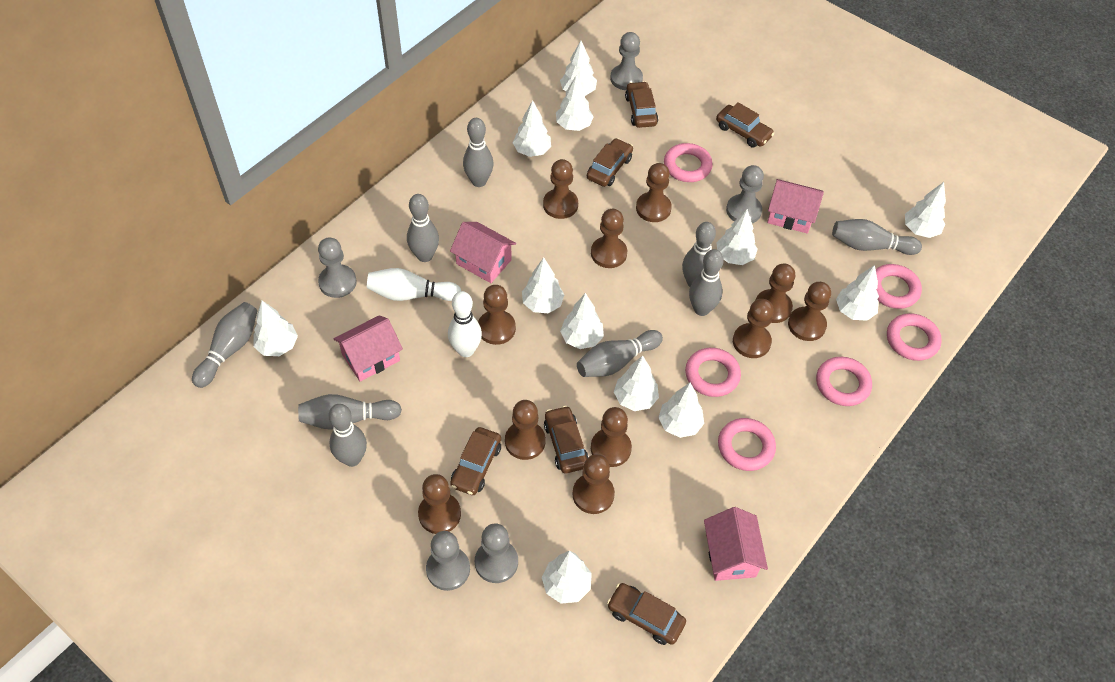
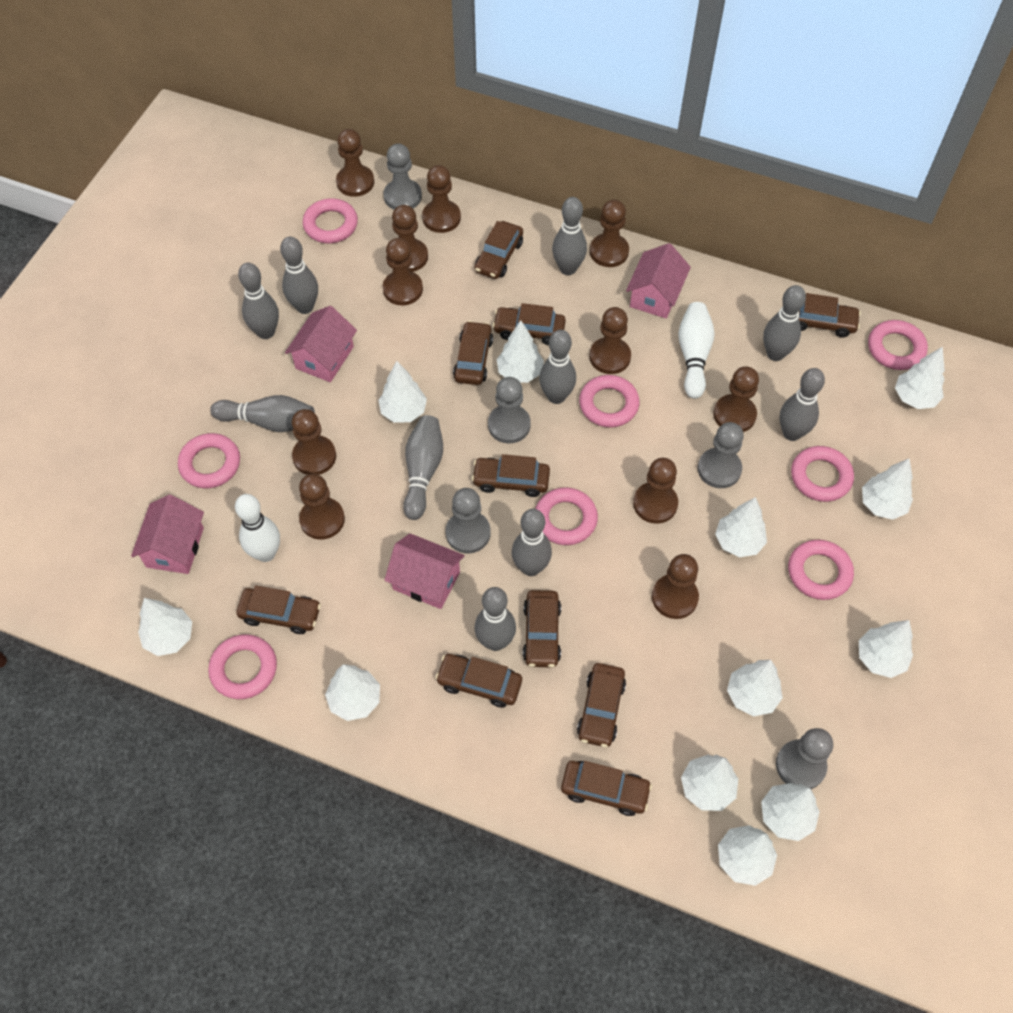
brown car: 6 -> 10
grey bowling pin: 9 -> 10
pink ring: 6 -> 8

